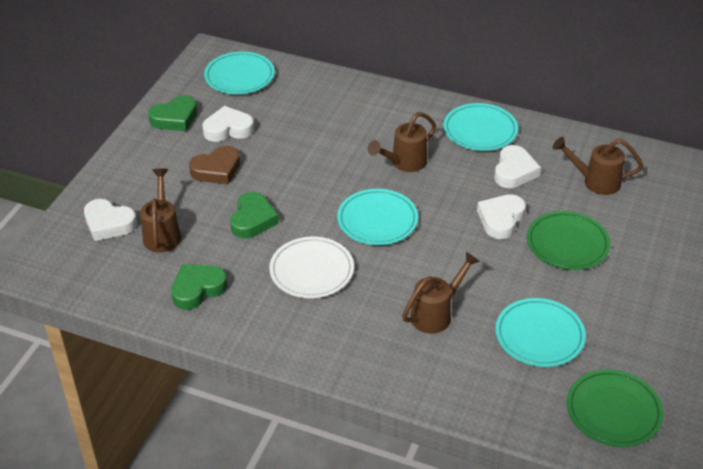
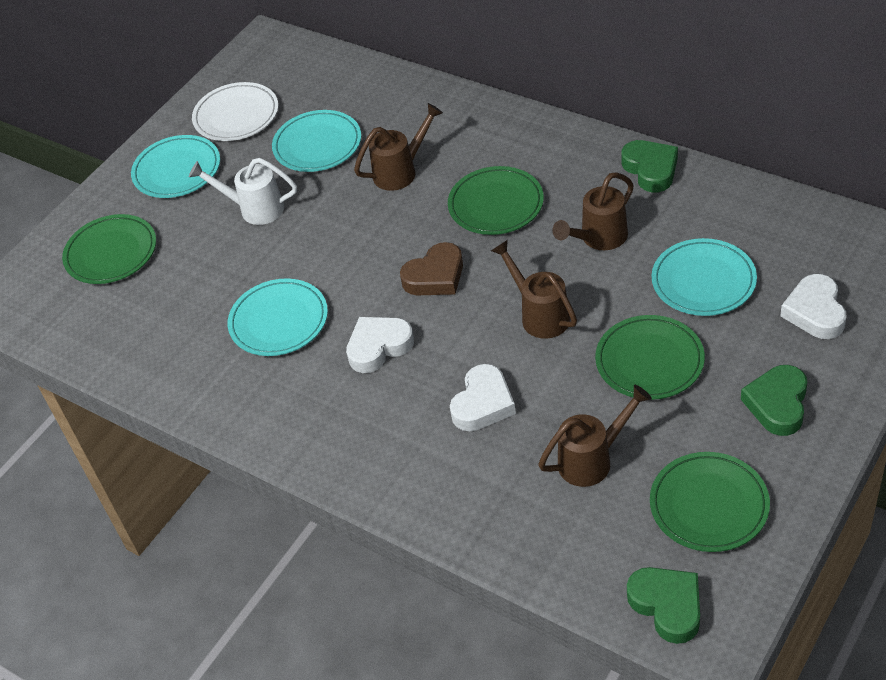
green plate: 2 -> 4
white heart: 4 -> 3
white watering can: 0 -> 1

